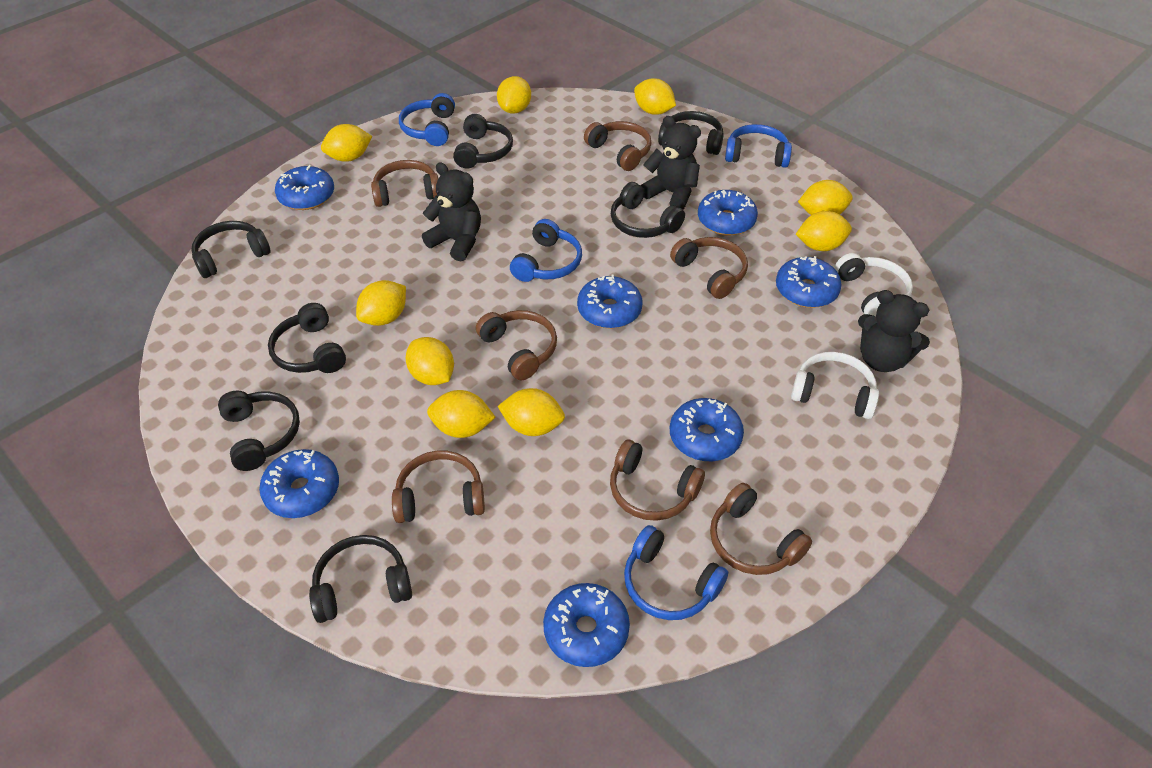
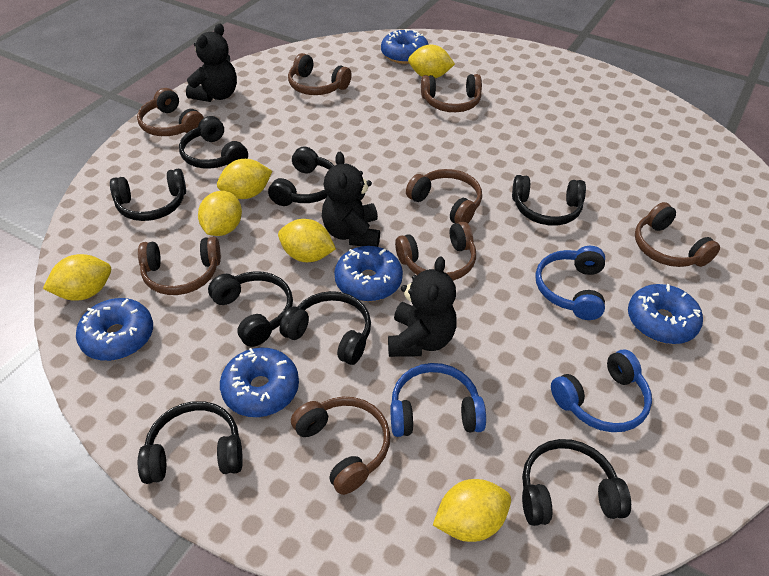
black headphones: 7 -> 8
blue donut: 7 -> 5
blue headphones: 4 -> 3
brown headphones: 7 -> 8
white headphones: 2 -> 0
yellow lemon: 9 -> 6

